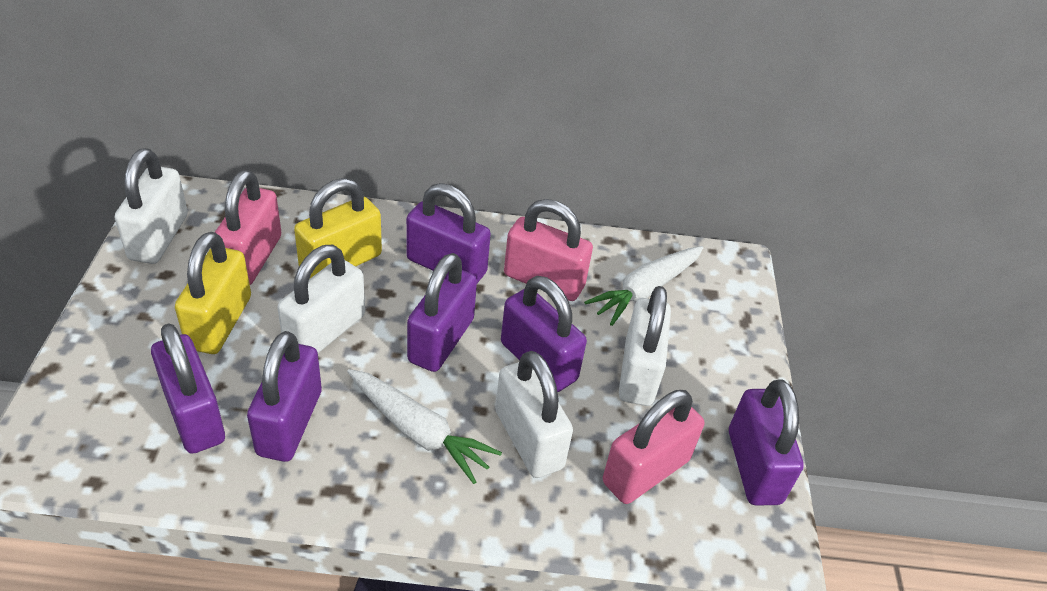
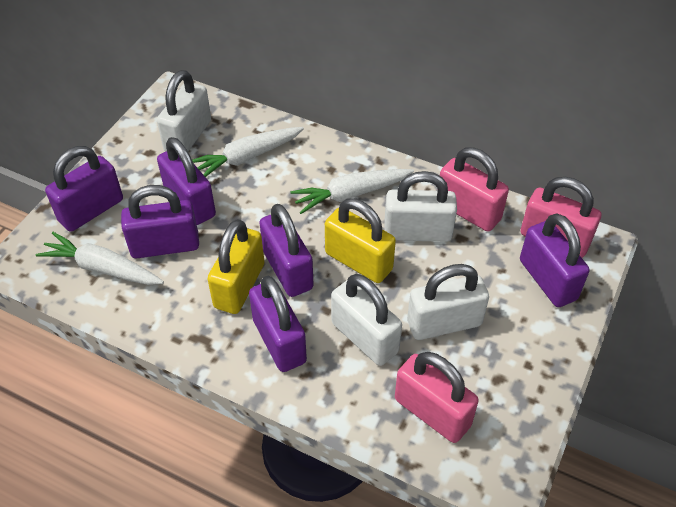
white carrot: 2 -> 3

